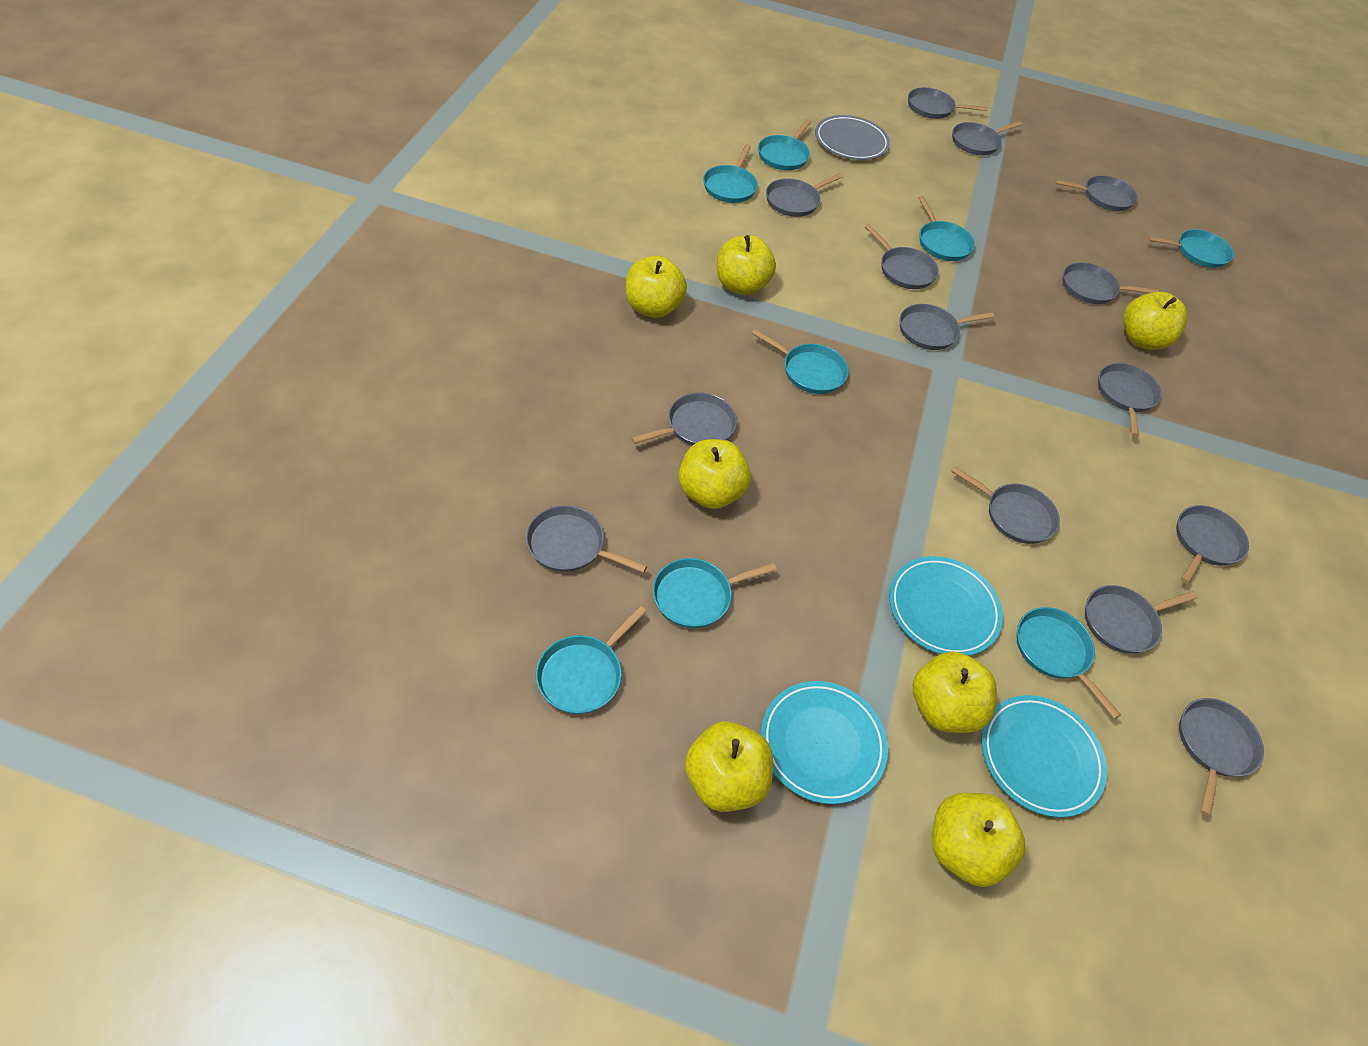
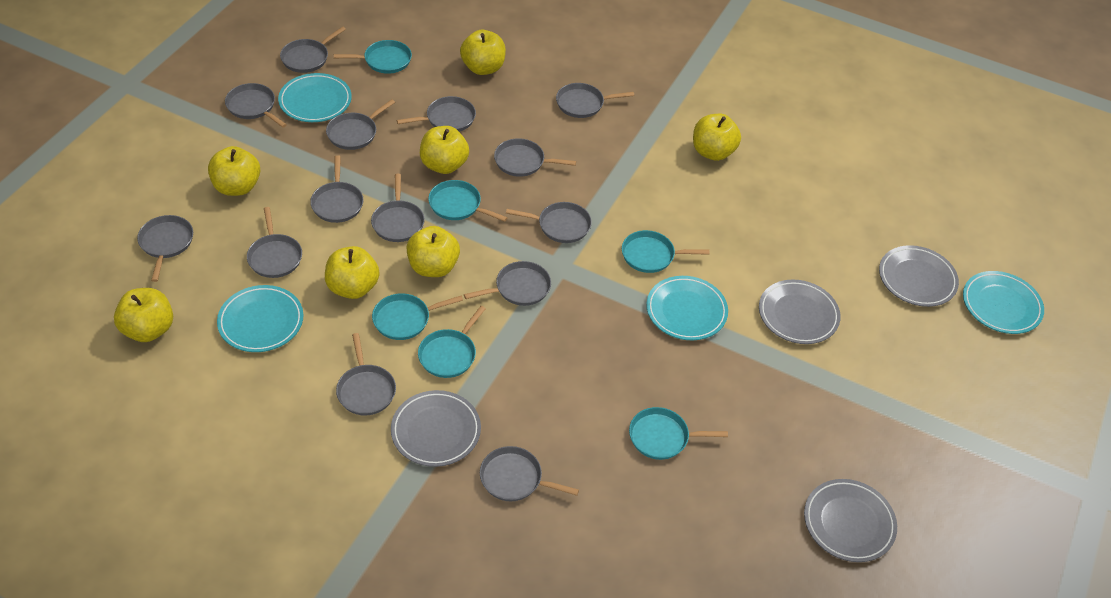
grey plate: 1 -> 4
turquoise pan: 8 -> 6
turquoise plate: 3 -> 4

